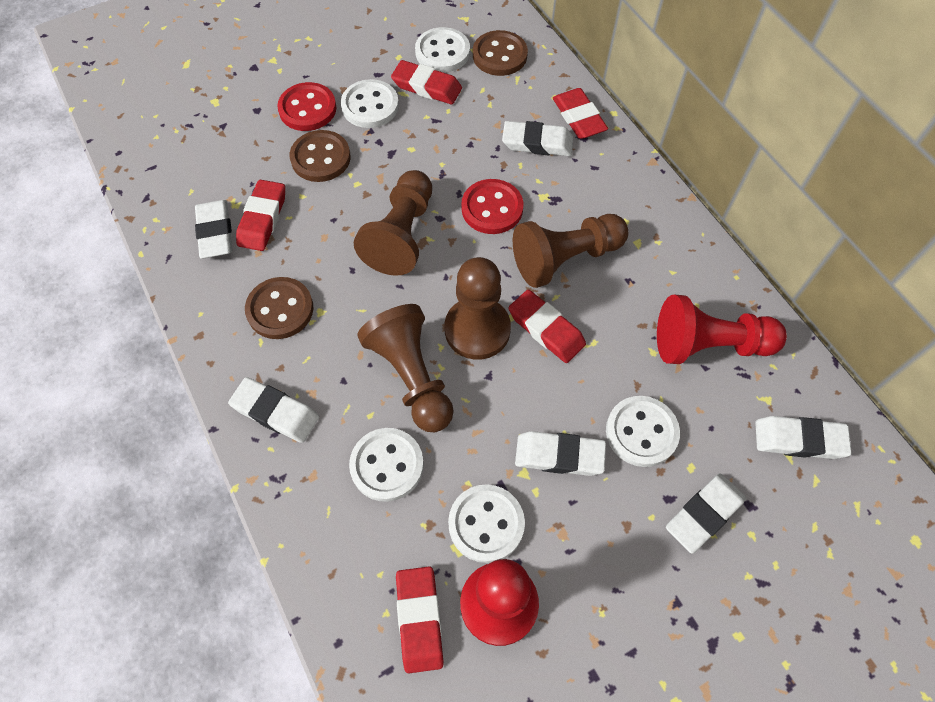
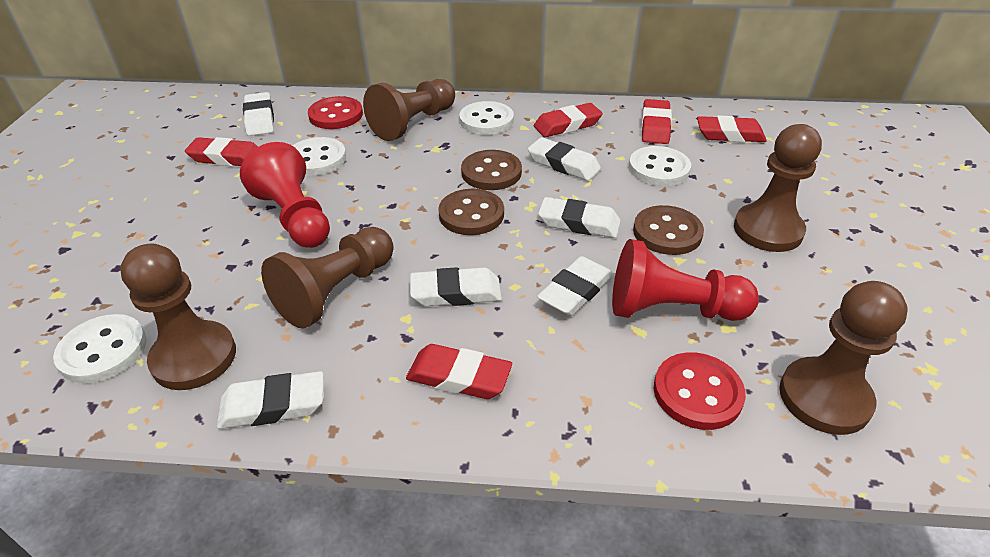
brown pawn: 4 -> 5
white button: 5 -> 4

